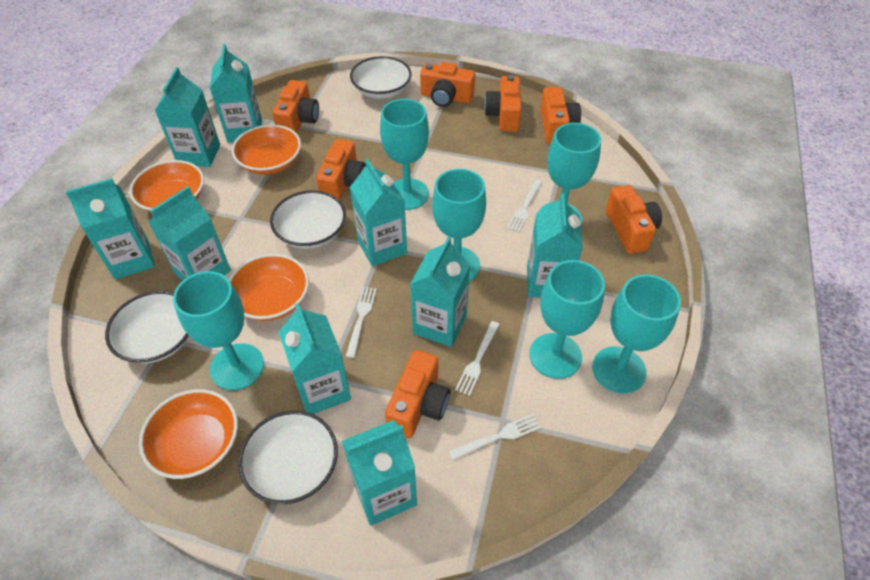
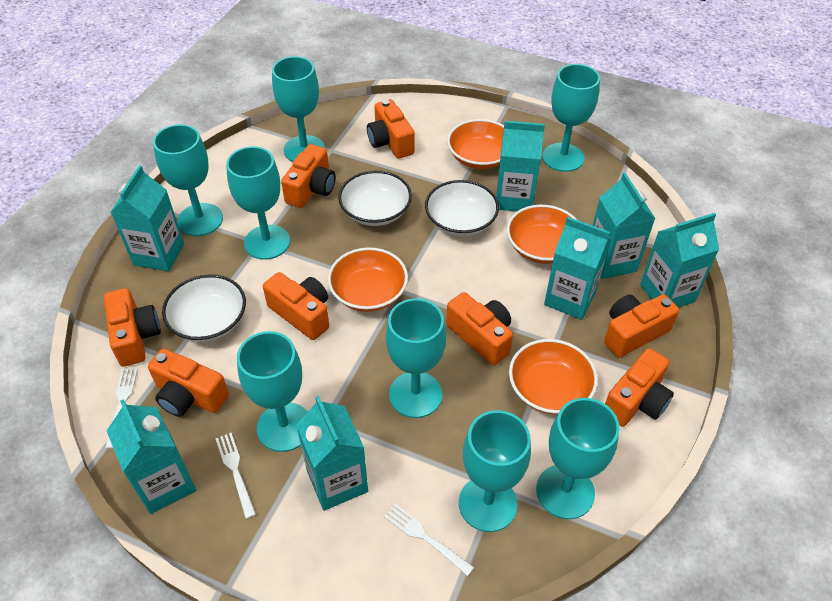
orange camera: 7 -> 8
turquoise carton: 9 -> 7
turquoise goblet: 6 -> 8
white bowl: 4 -> 3
white fork: 4 -> 3

